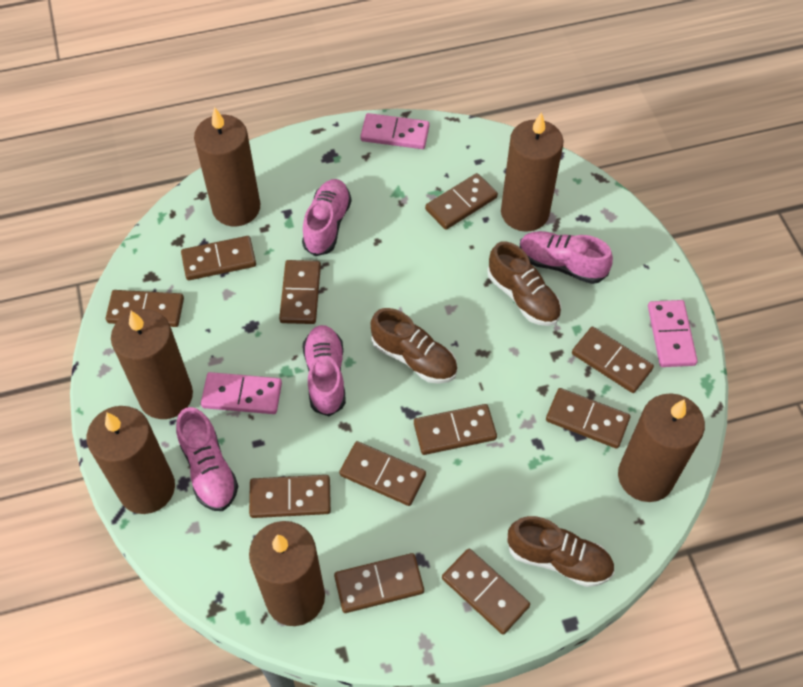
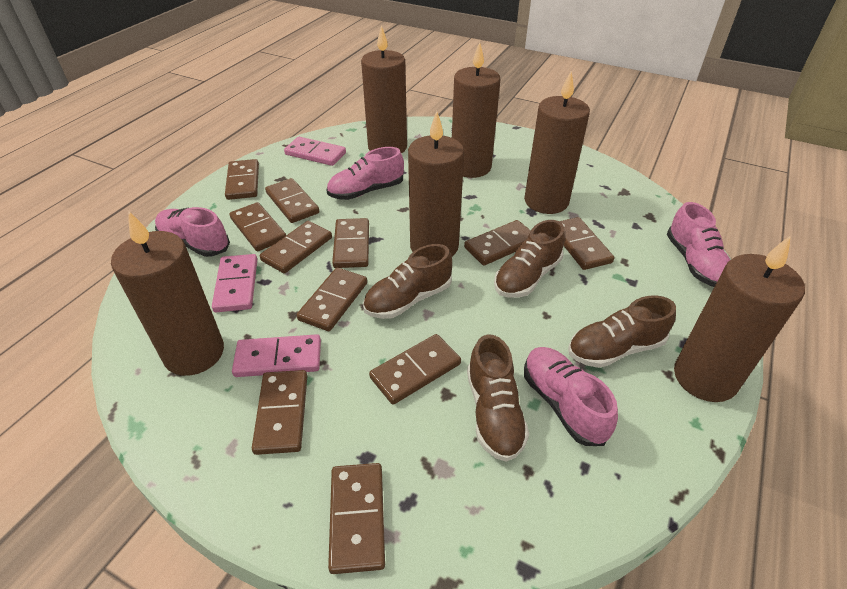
brown shoe: 3 -> 4

